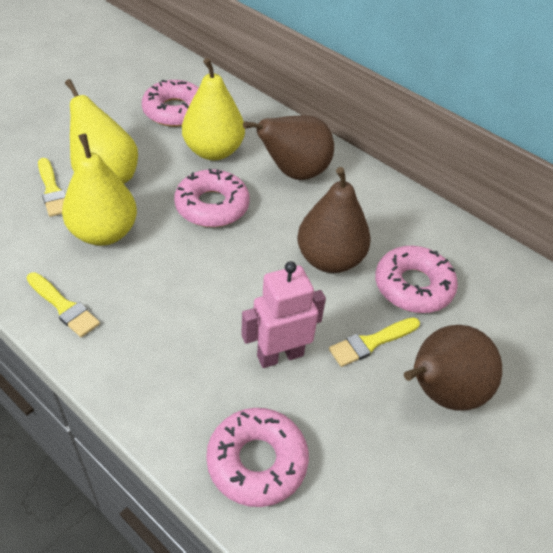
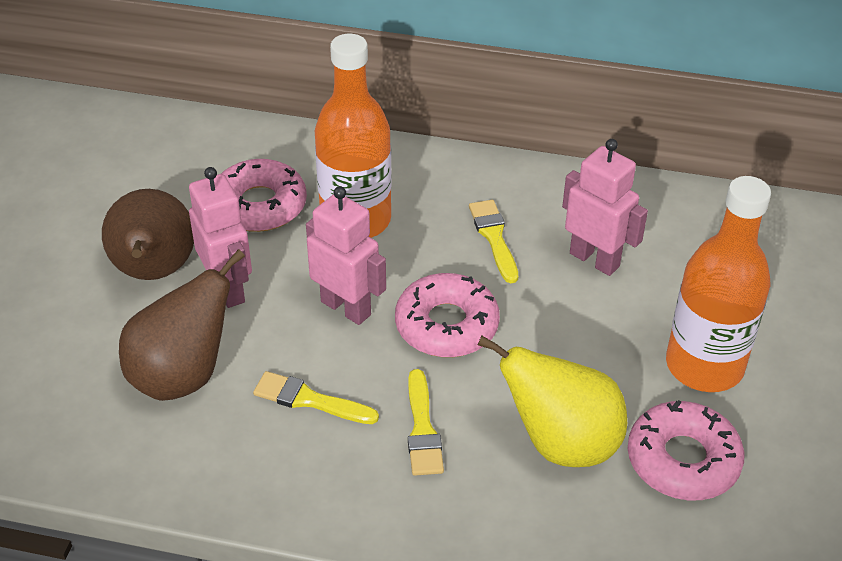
brown pear: 3 -> 2
orange bottle: 0 -> 2
pink donut: 4 -> 3
pink robot: 1 -> 3
yellow pear: 3 -> 1

